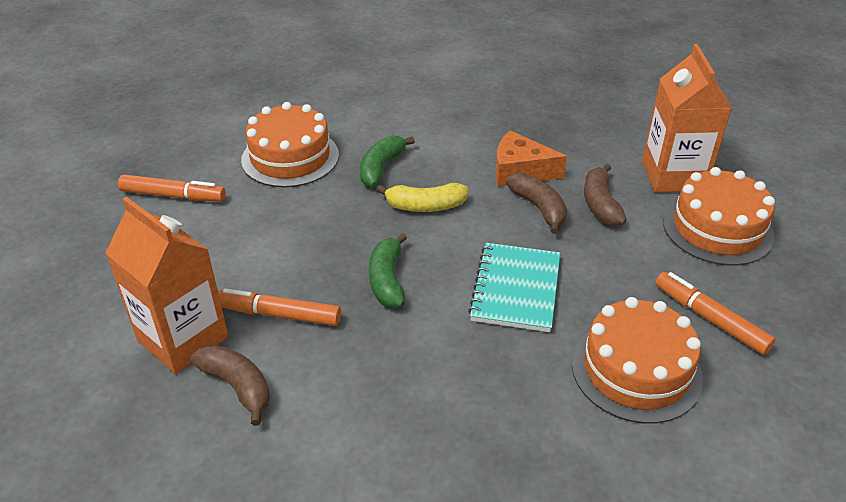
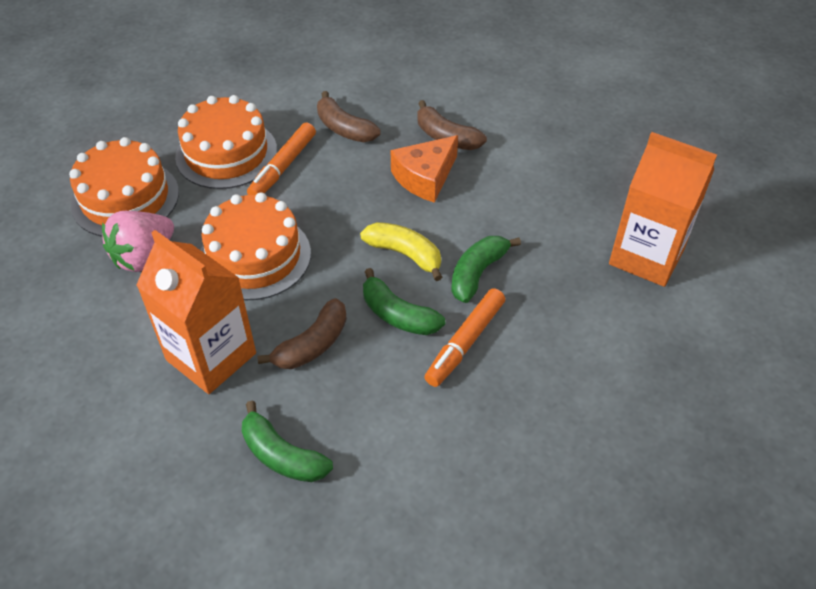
green banana: 2 -> 3
orange marker: 3 -> 2
pink strawberry: 0 -> 1
turquoise notebook: 1 -> 0

